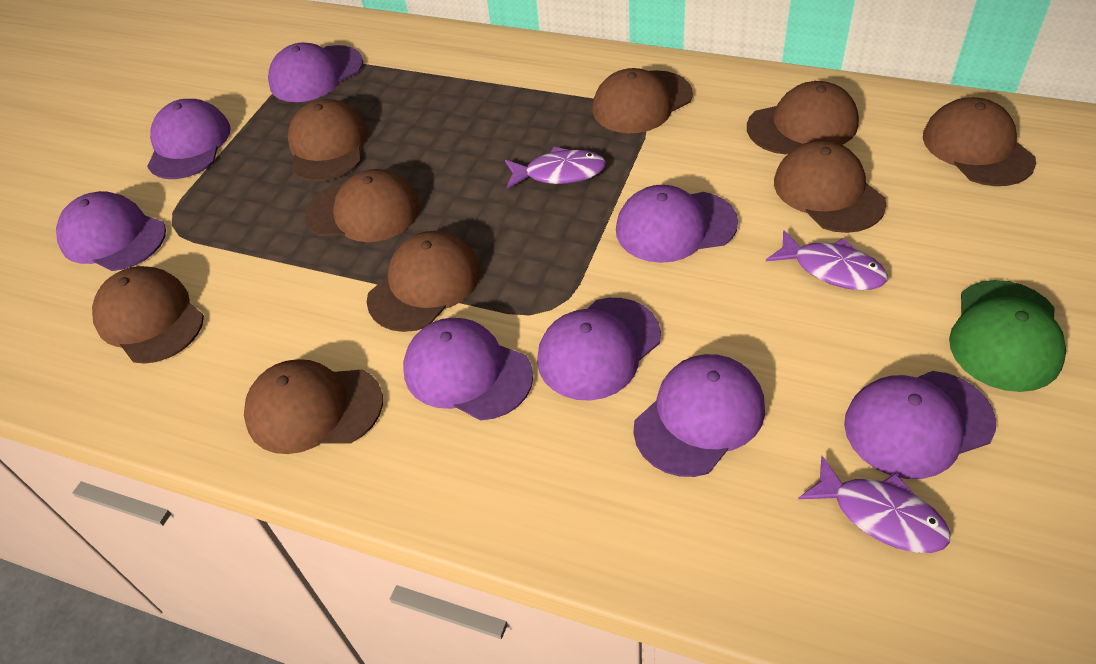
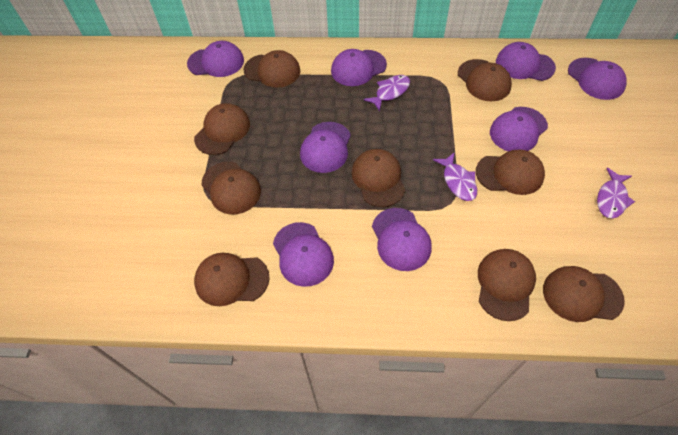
green cap: 1 -> 0

